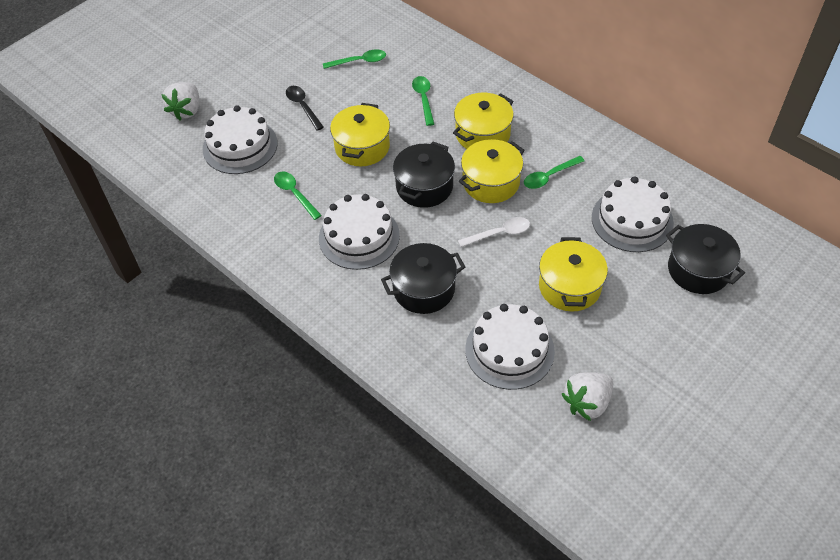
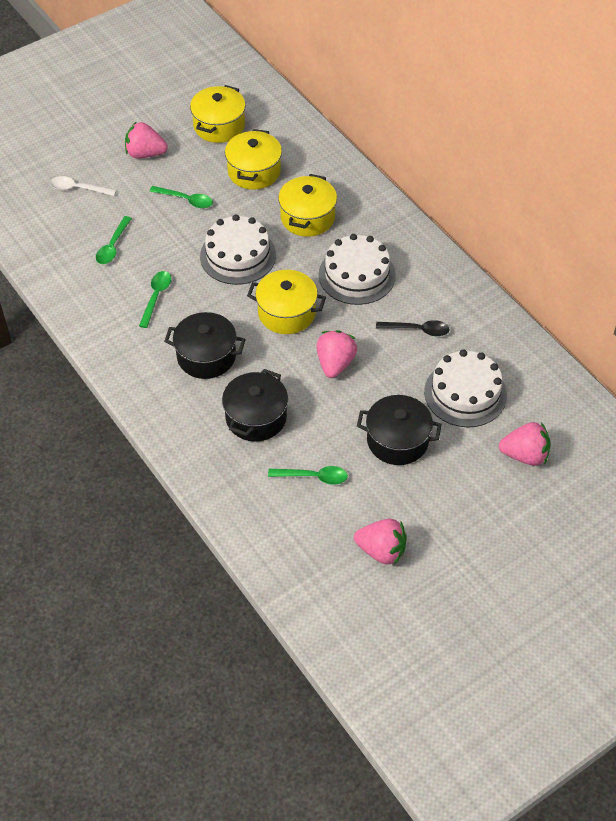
pink strawberry: 0 -> 4
white cake: 4 -> 3
white strawberry: 2 -> 0

